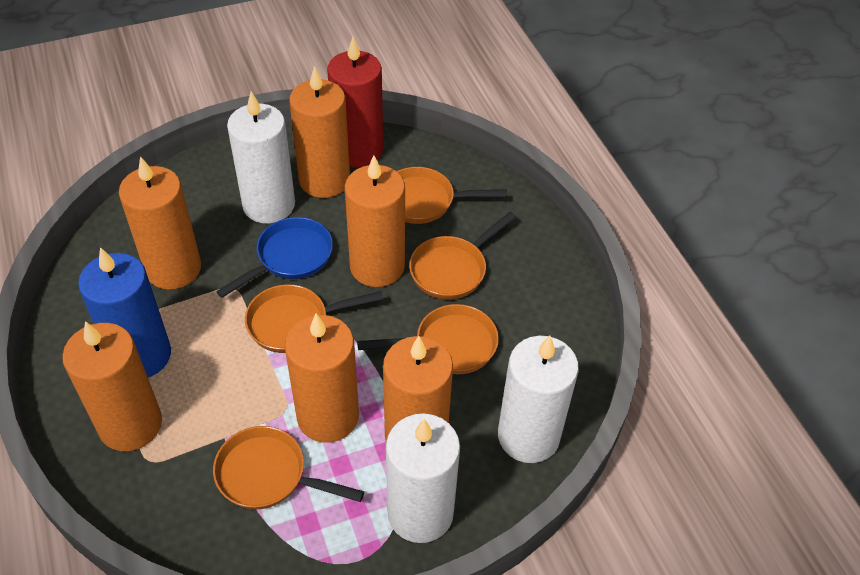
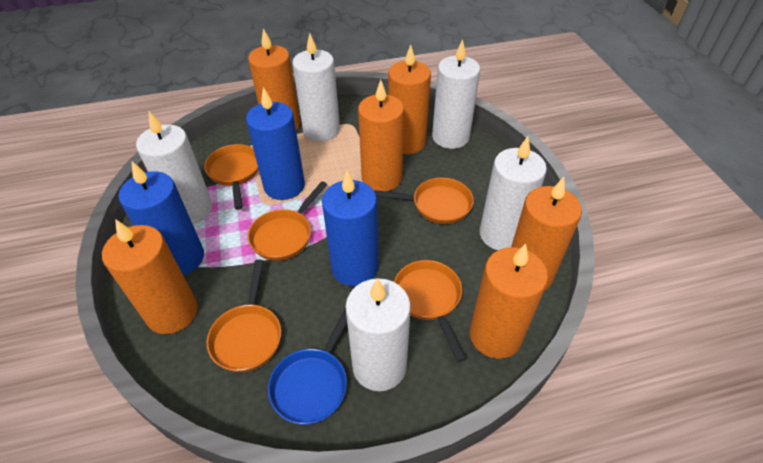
blue candle: 1 -> 3
red candle: 1 -> 0
white candle: 3 -> 5

